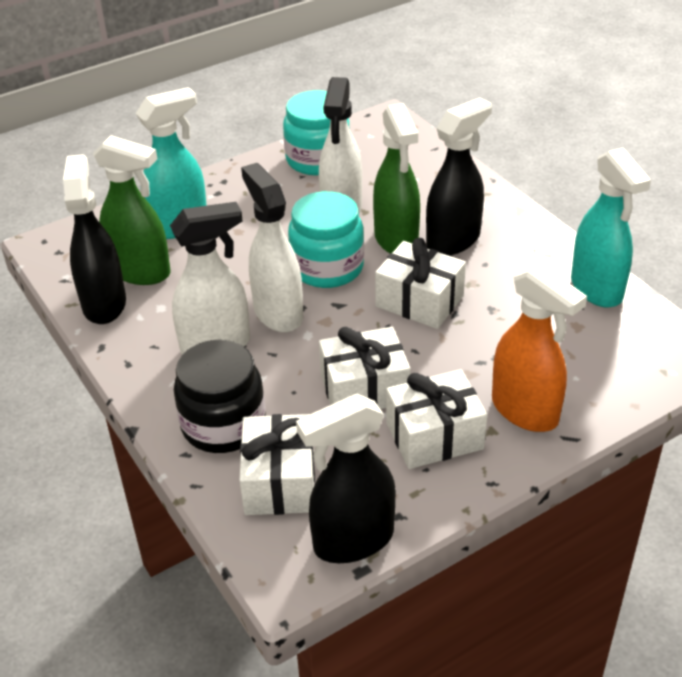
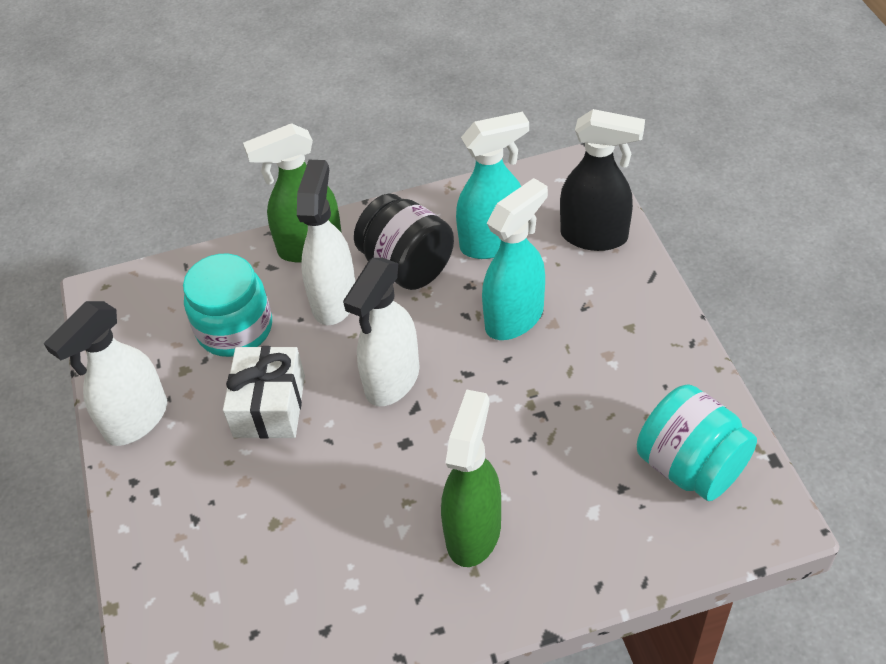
black spray bottle: 3 -> 1
orange spray bottle: 1 -> 0
white gift: 4 -> 1

